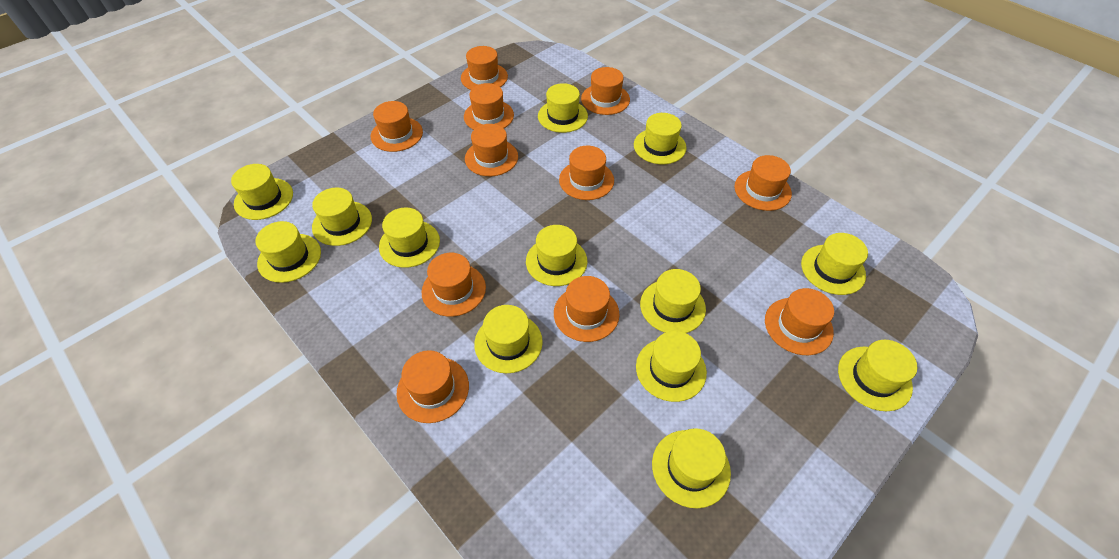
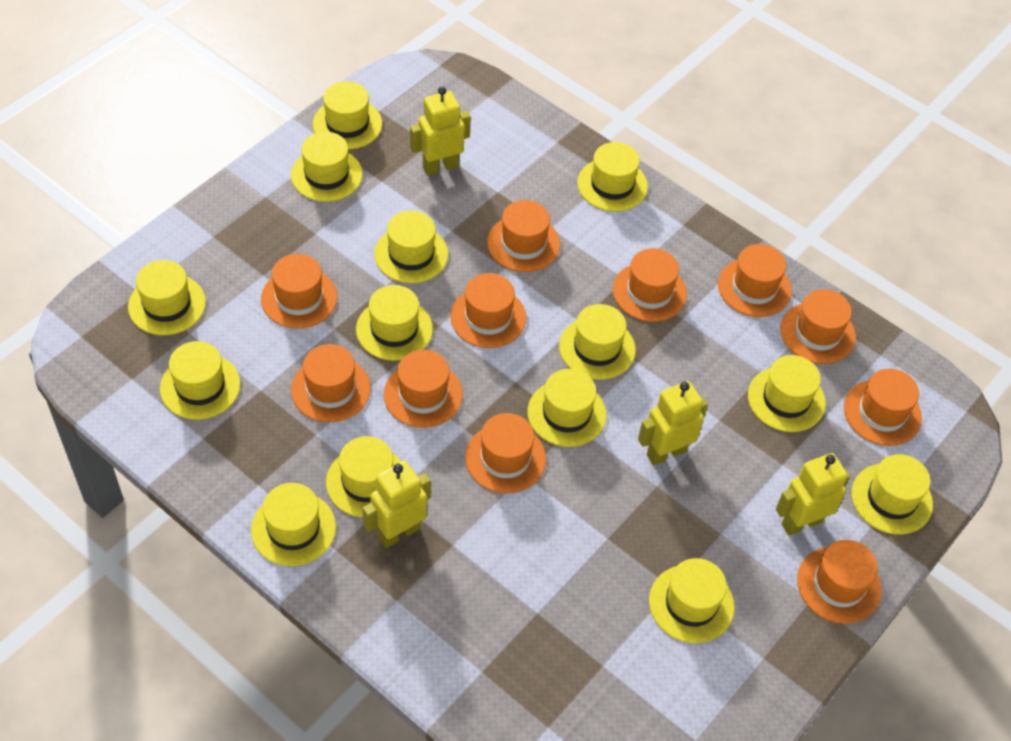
yellow hat: 13 -> 14
yellow robot: 0 -> 4

